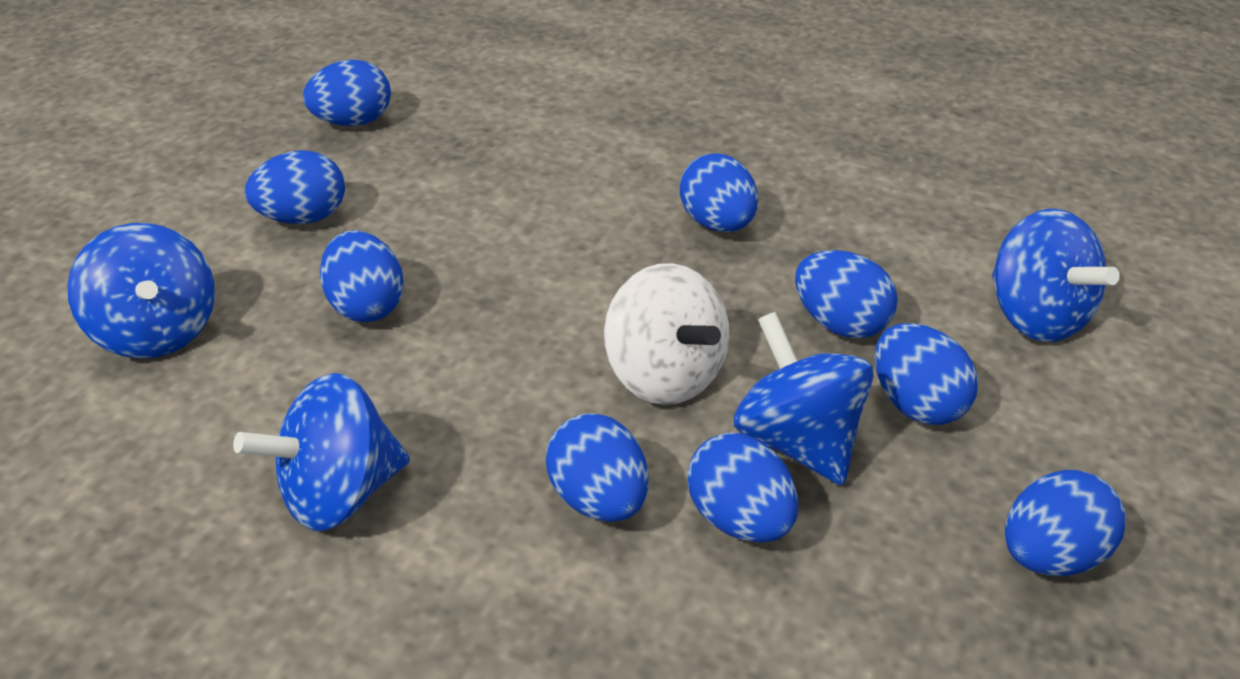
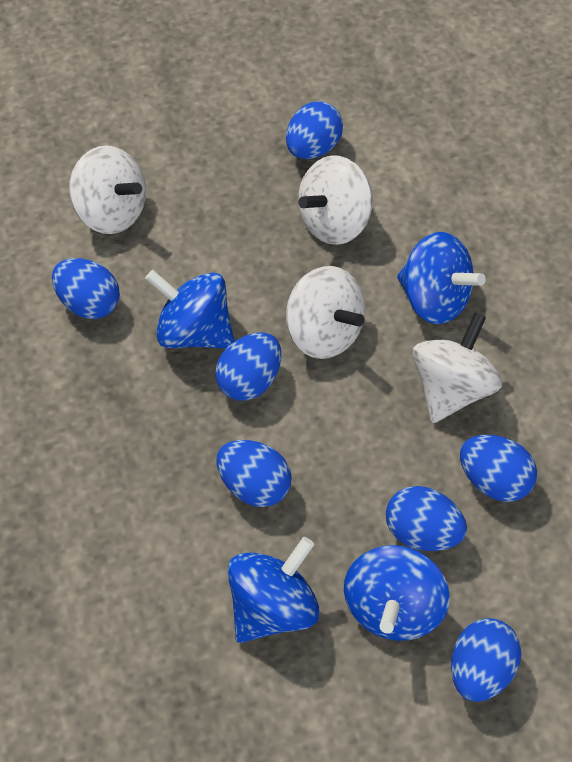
blue egg: 9 -> 7
white spinning top: 1 -> 4

